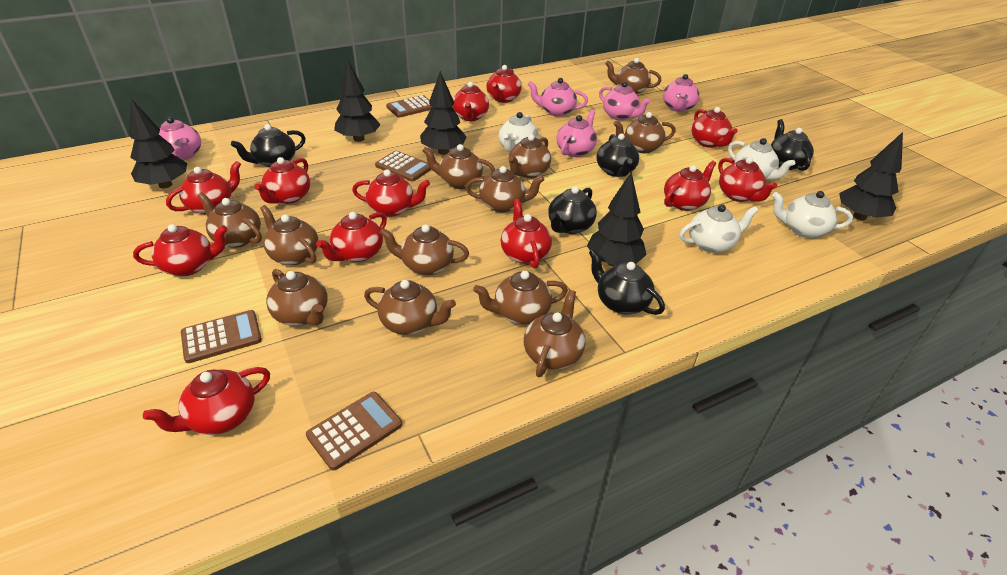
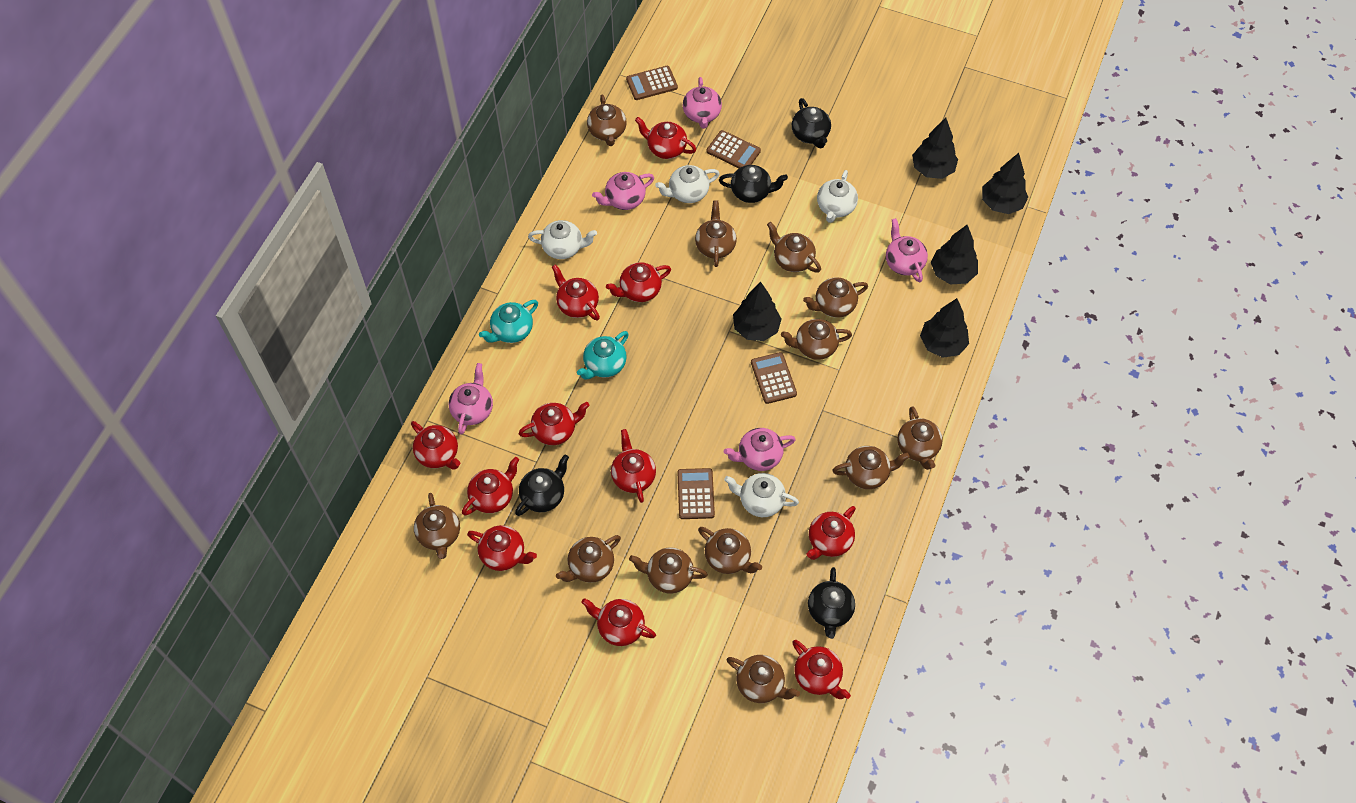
black teapot: 5 -> 4
red teapot: 12 -> 11
turquoise teapot: 0 -> 2

